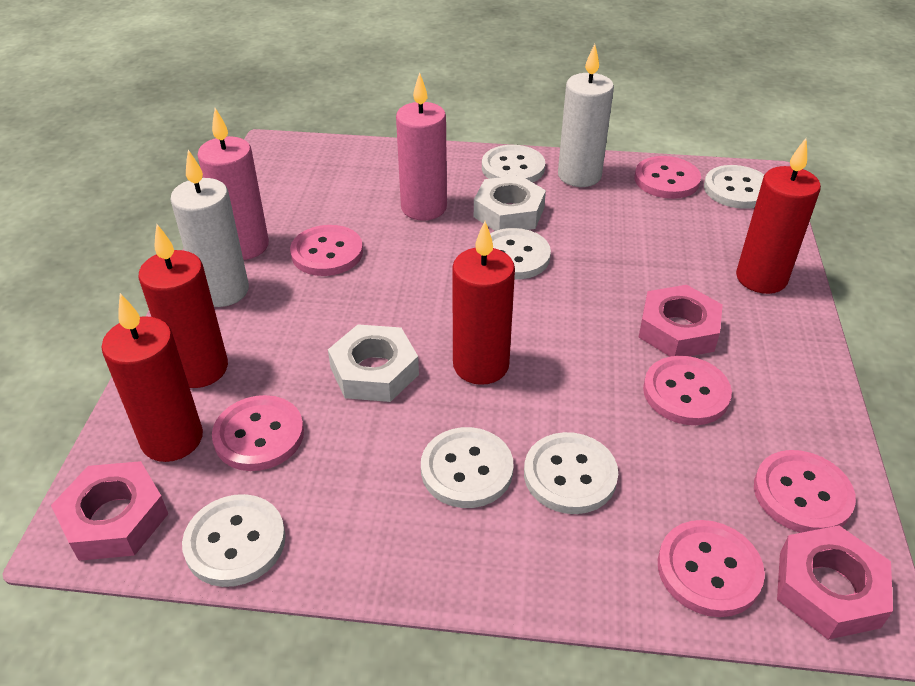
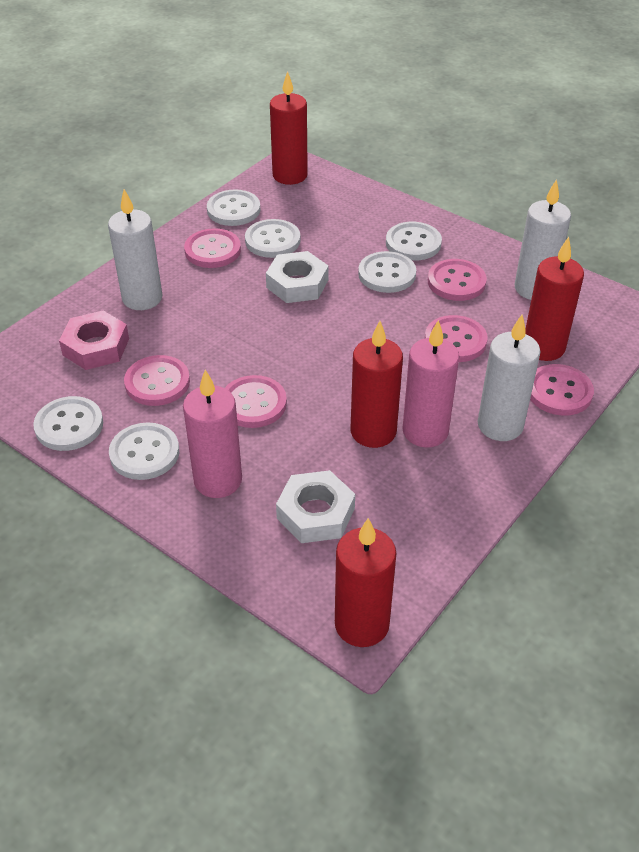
pink nut: 3 -> 1
white candle: 2 -> 3

